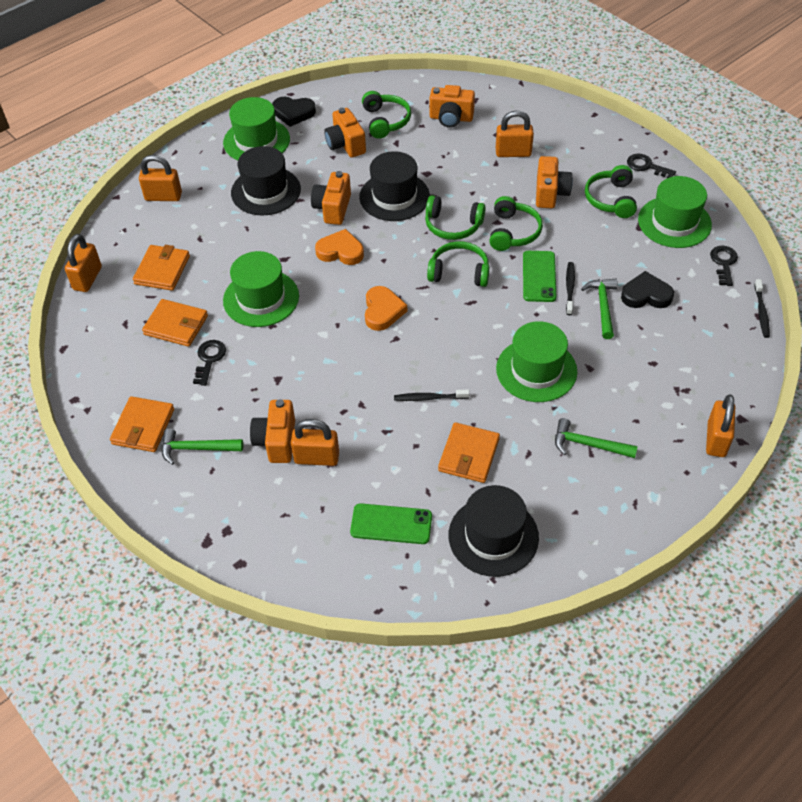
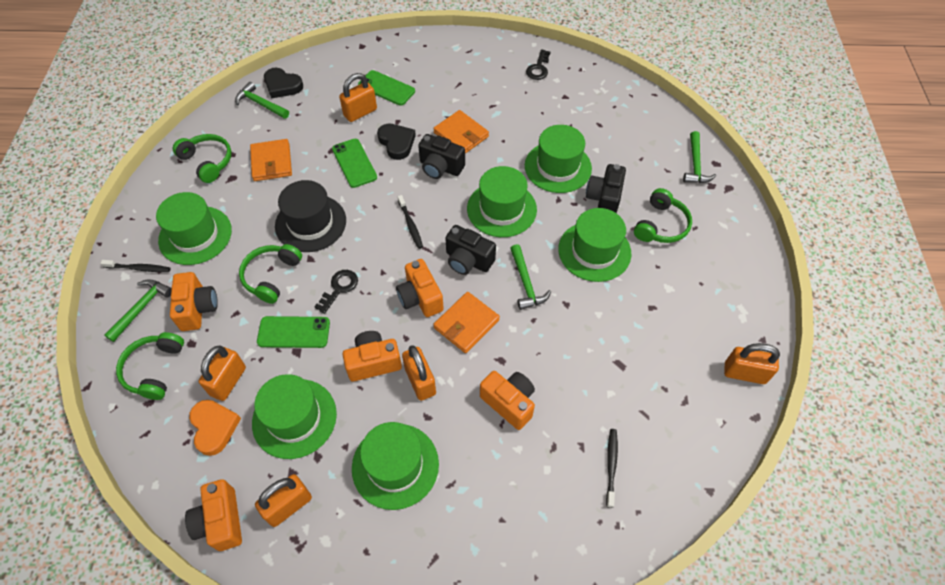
black camera: 0 -> 3
black hat: 3 -> 1
black key: 3 -> 2
green hammer: 3 -> 4
green hat: 4 -> 6
green headphones: 5 -> 4
green phone: 2 -> 3
orange heart: 2 -> 1
orange wallet: 4 -> 3

